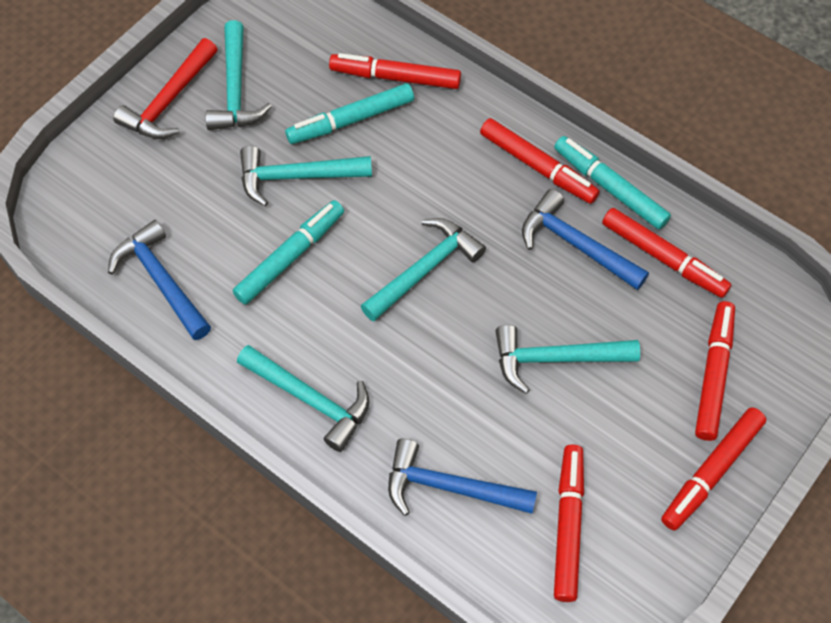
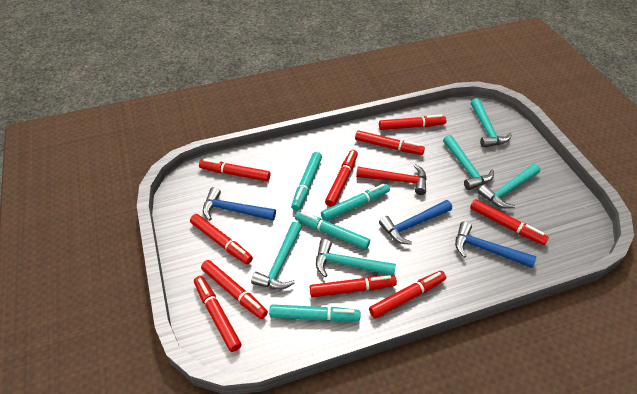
red marker: 6 -> 10
turquoise marker: 3 -> 4

